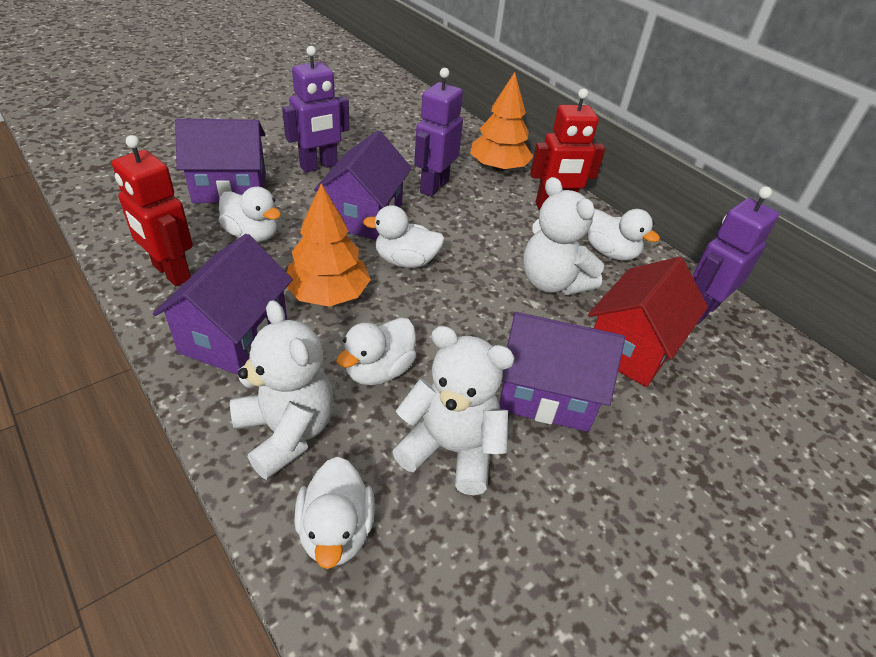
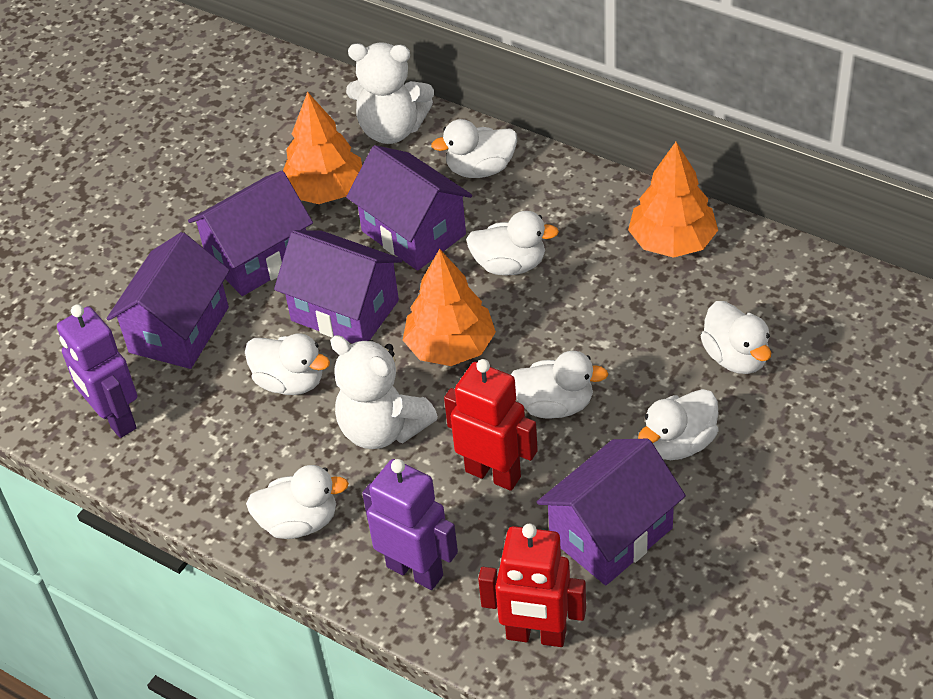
orange tree: 2 -> 3
purple house: 4 -> 5
purple robot: 3 -> 2
red house: 1 -> 0
white duck: 5 -> 7
white teddy bear: 3 -> 2

